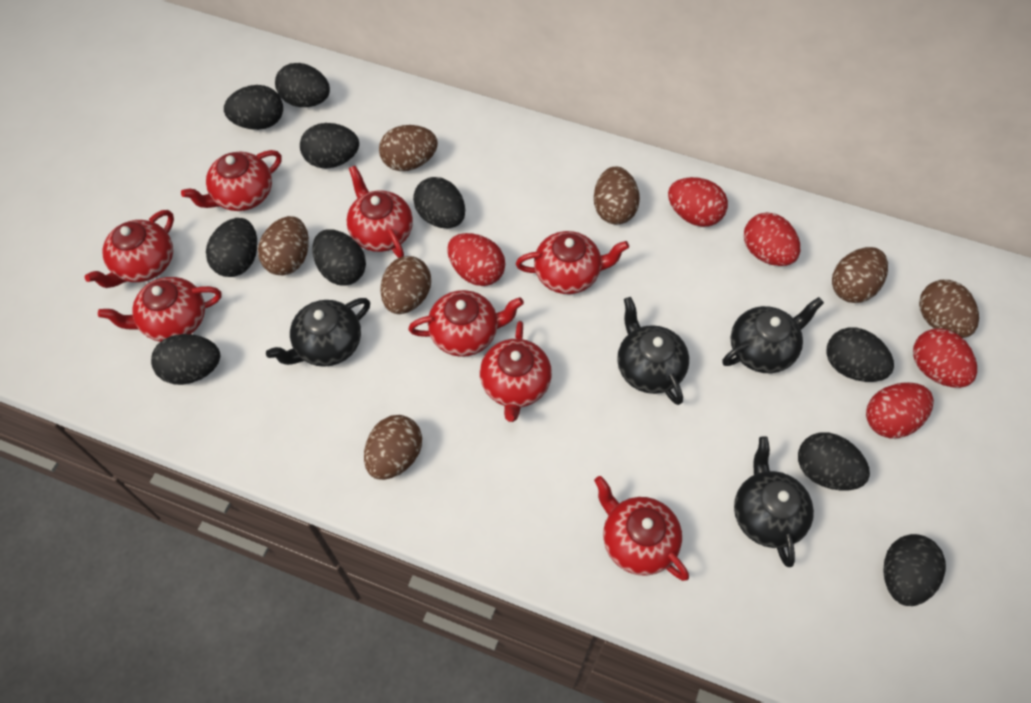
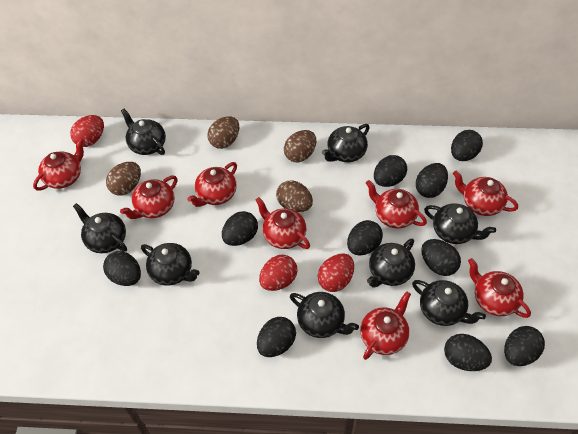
black teapot: 4 -> 8
brown egg: 7 -> 4
red egg: 5 -> 3

